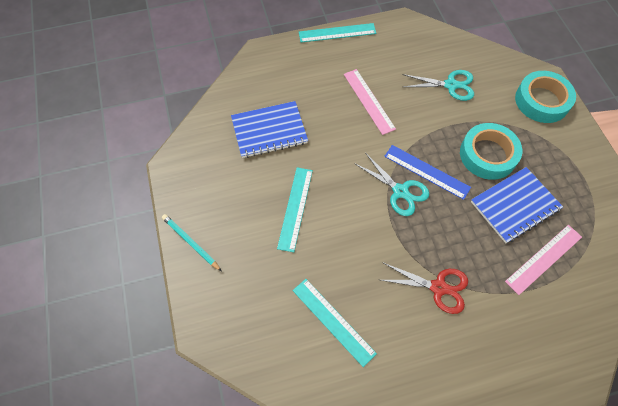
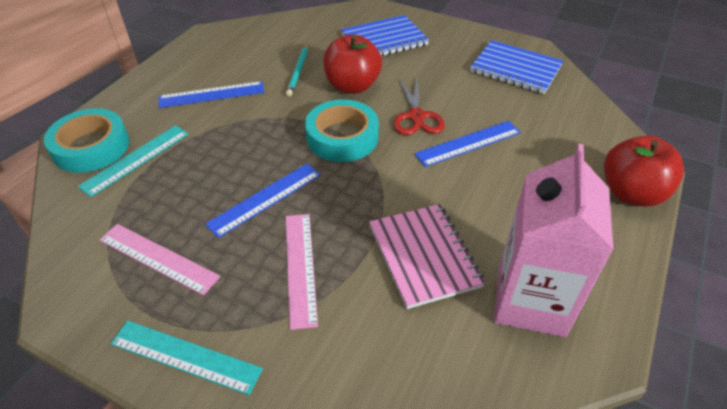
blue ruler: 1 -> 3
pink carton: 0 -> 1
pink notebook: 0 -> 1
red apple: 0 -> 2
turquoise ruler: 3 -> 2
turquoise scissors: 2 -> 0

